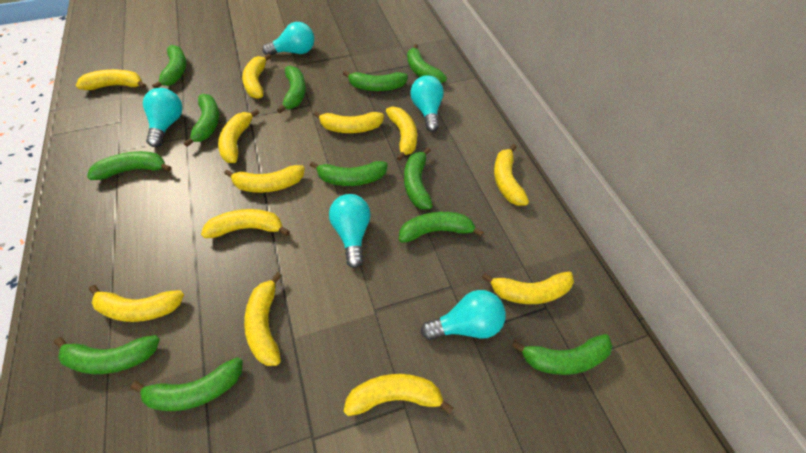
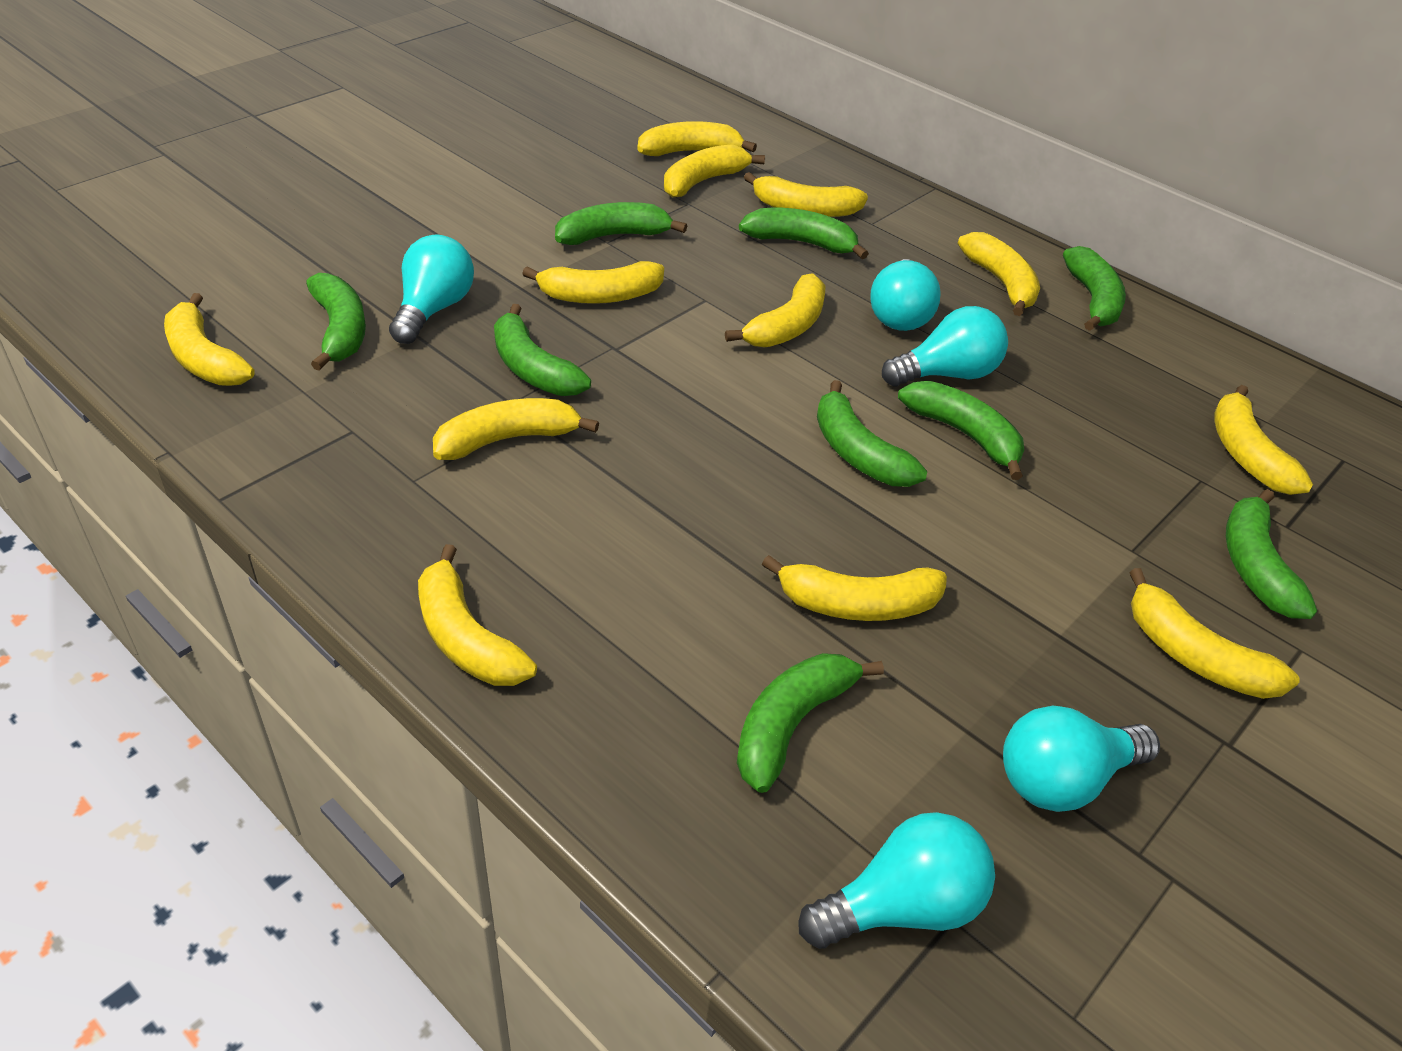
green banana: 12 -> 9

